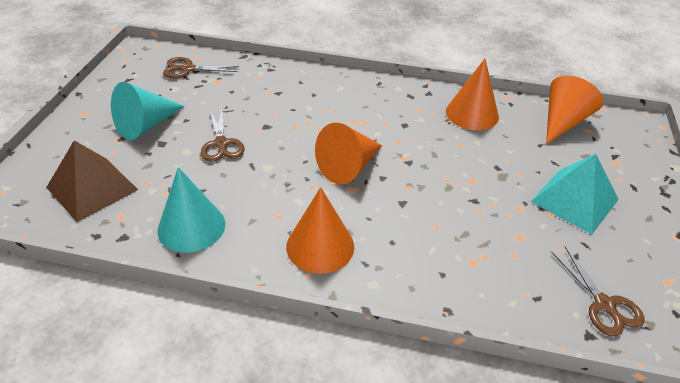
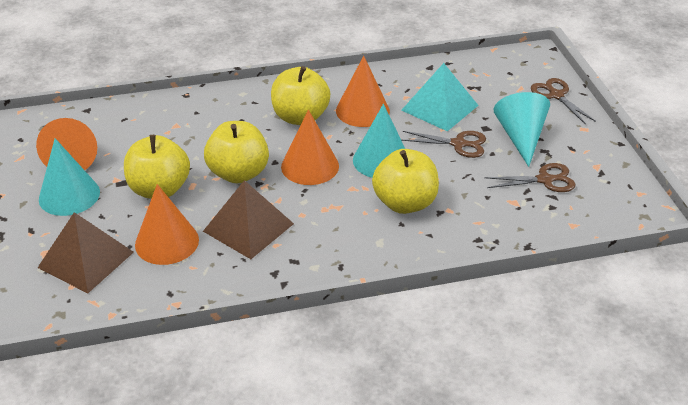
brown pyramid: 1 -> 2
turquoise cone: 2 -> 3
yellow apple: 0 -> 4

